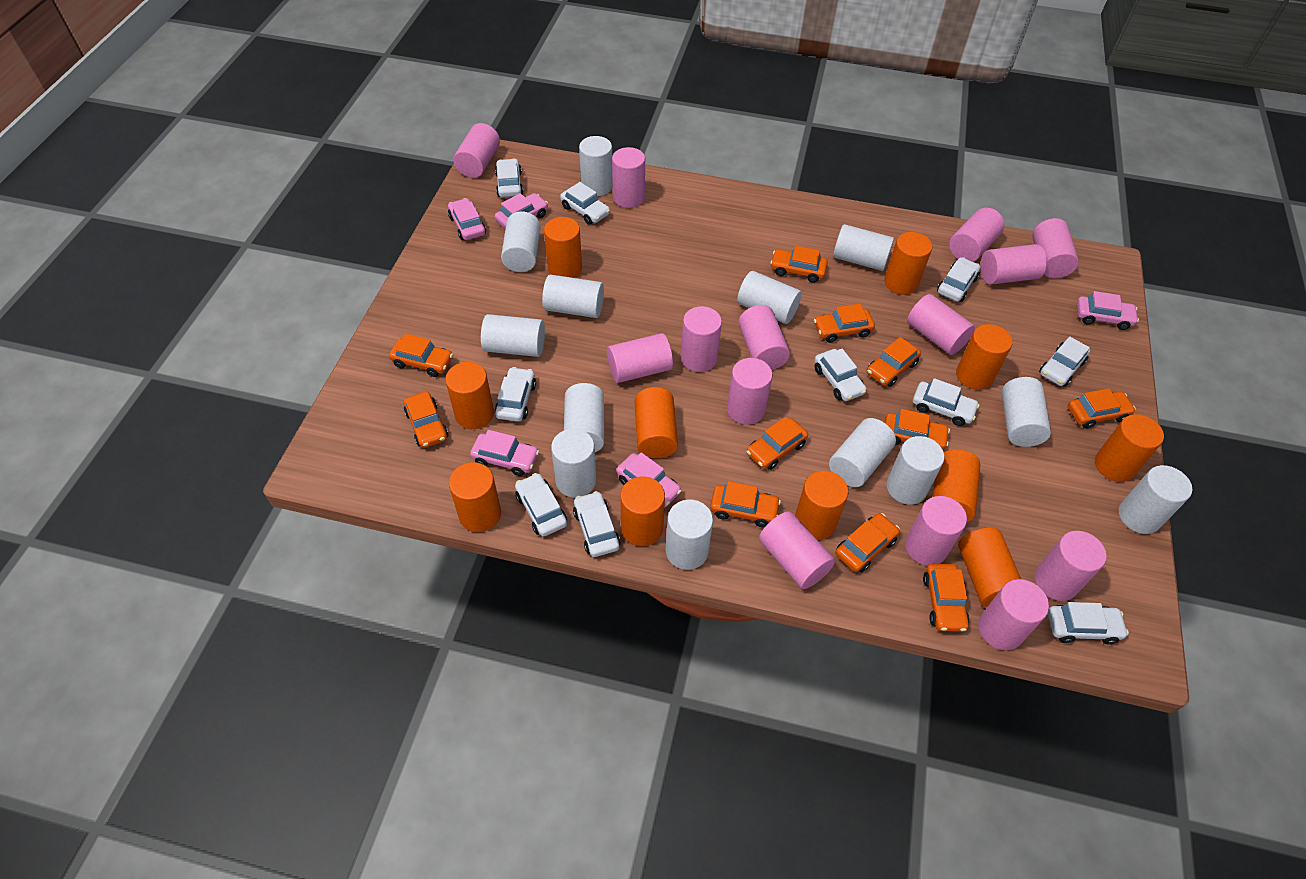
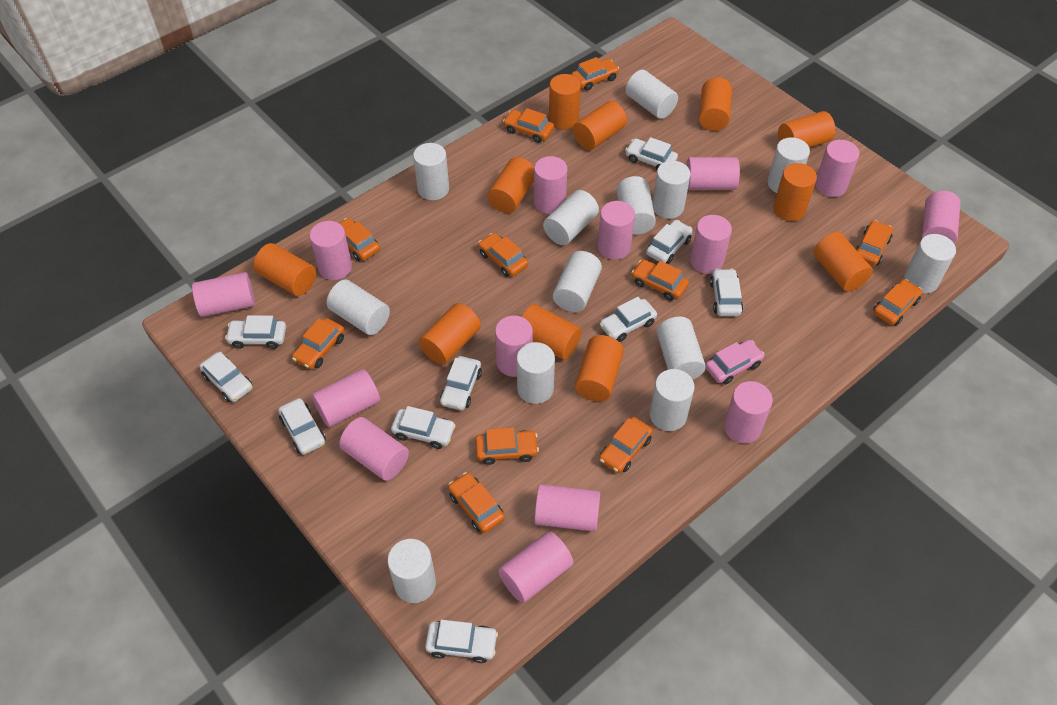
pink car: 5 -> 1

